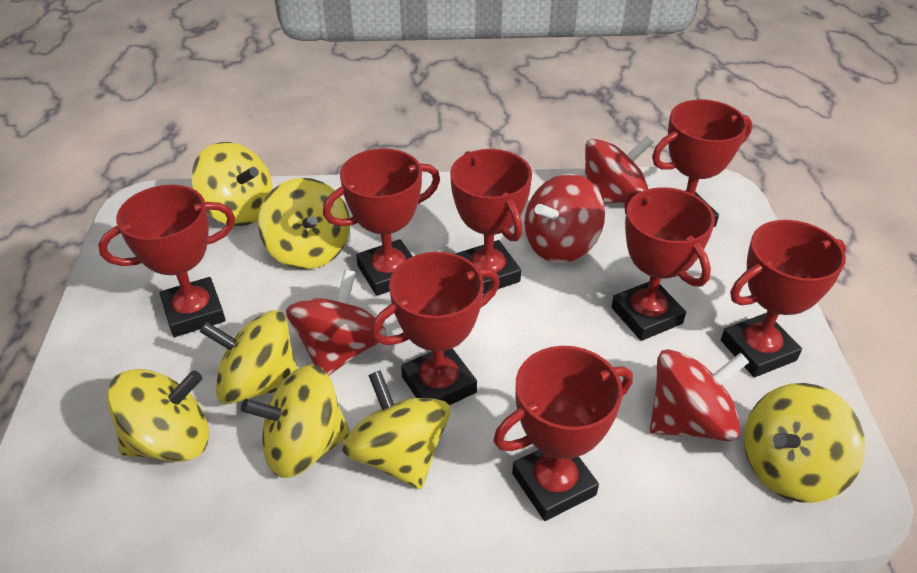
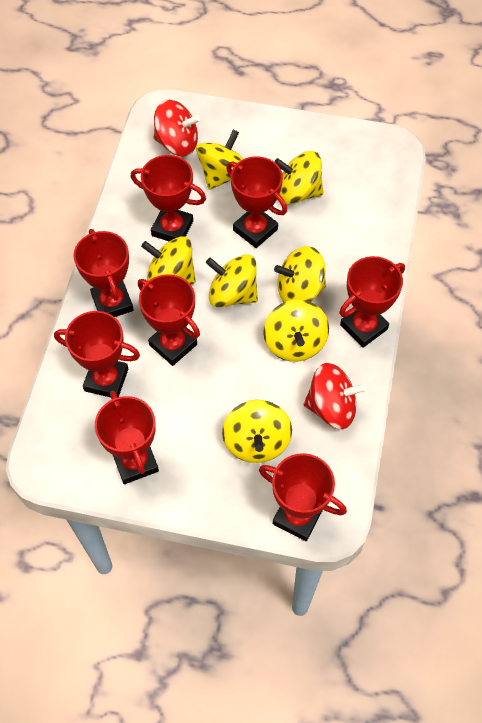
red spinning top: 4 -> 2

